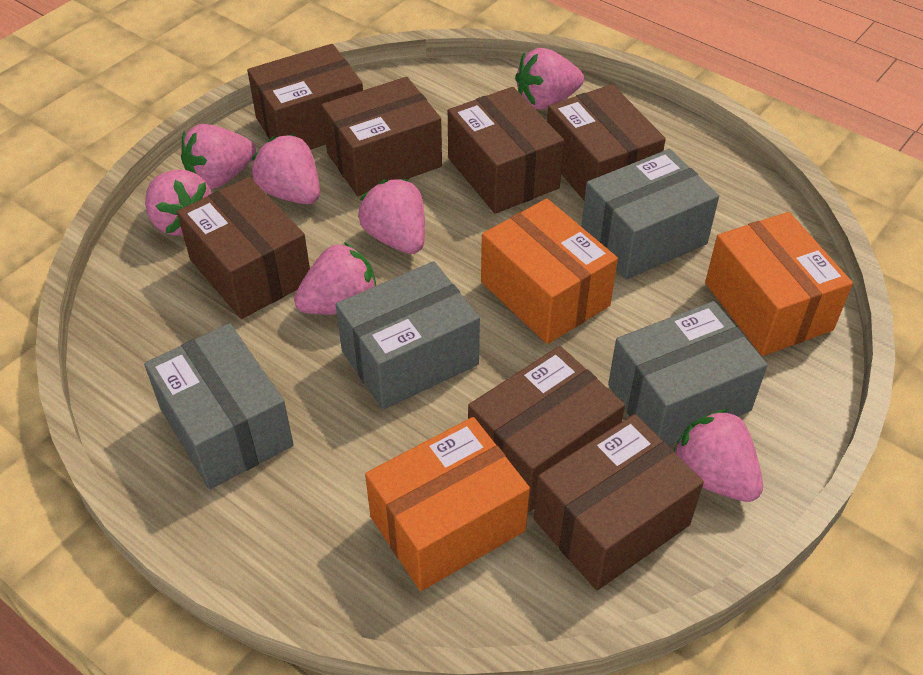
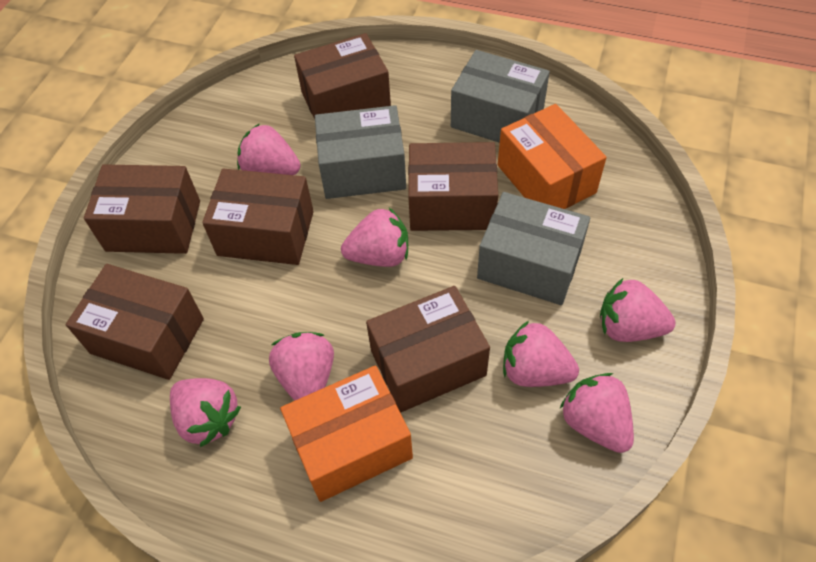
brown box: 7 -> 6
grey box: 4 -> 3
orange box: 3 -> 2

